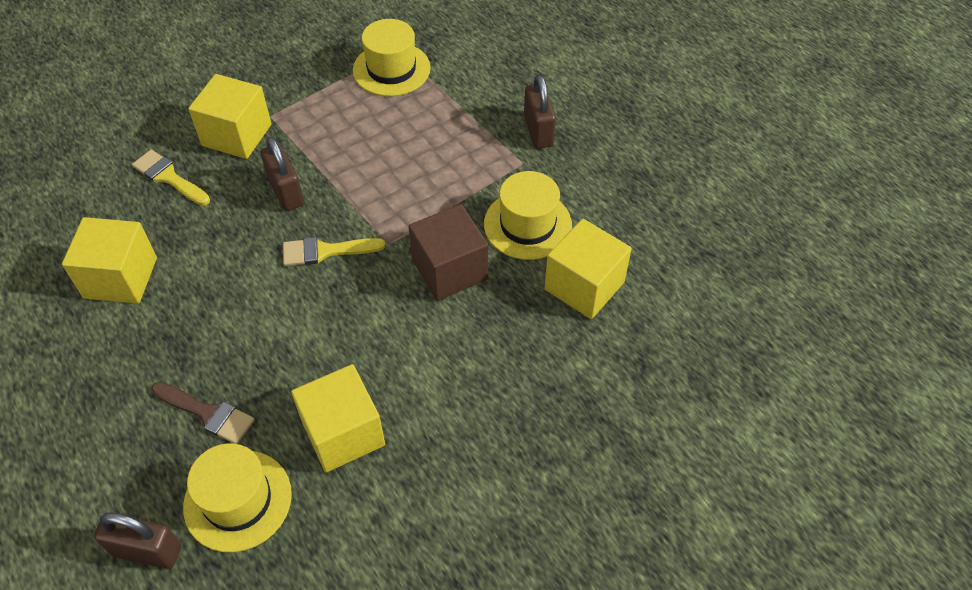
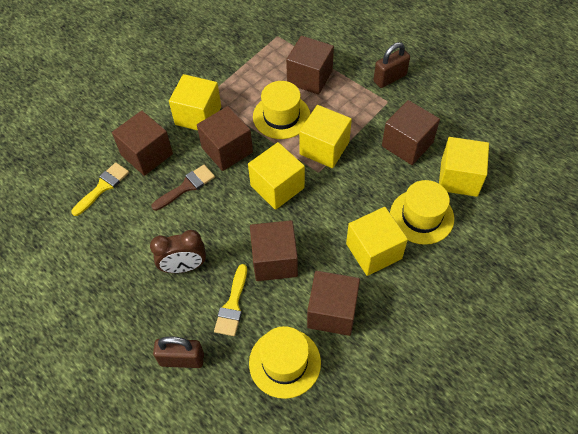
brown clock: 0 -> 1
brown cube: 1 -> 6
brown padlock: 3 -> 2
yellow cube: 4 -> 5

